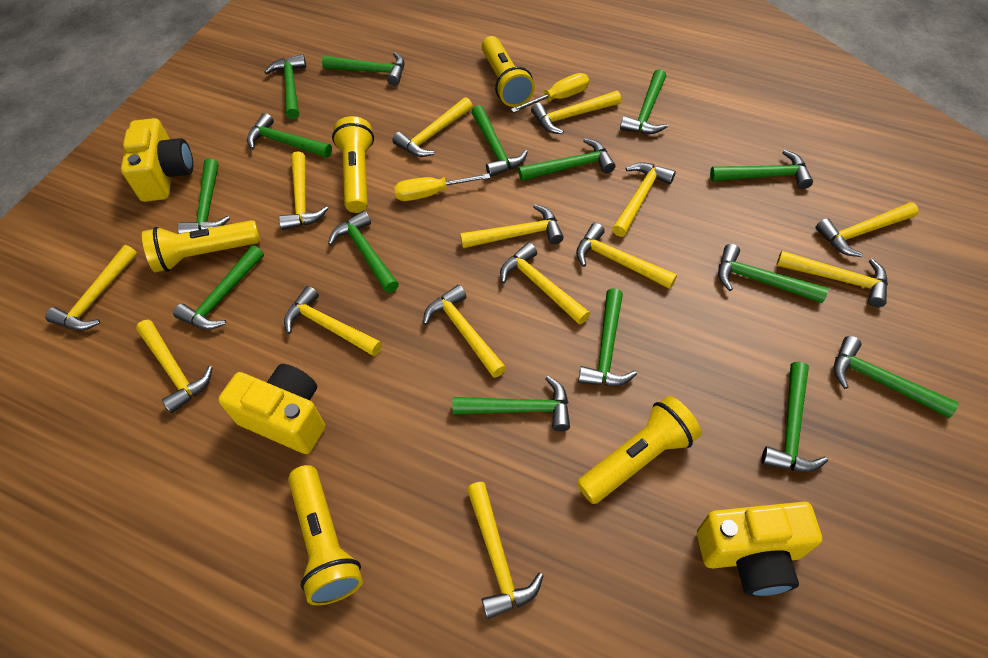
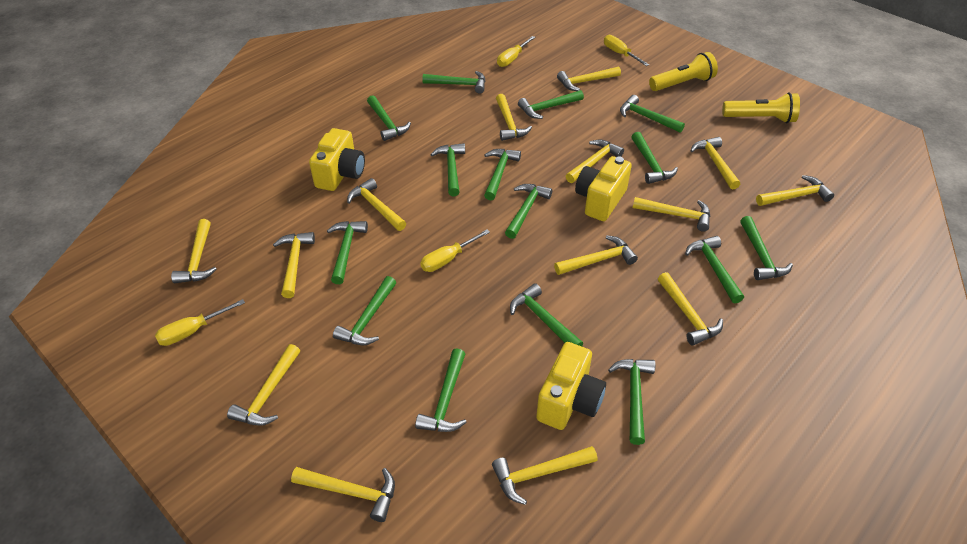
yellow flashlight: 5 -> 2
yellow screwdriver: 2 -> 4

